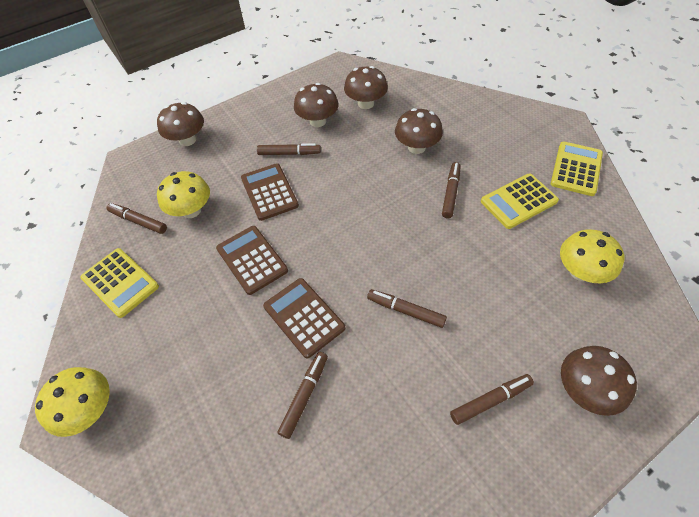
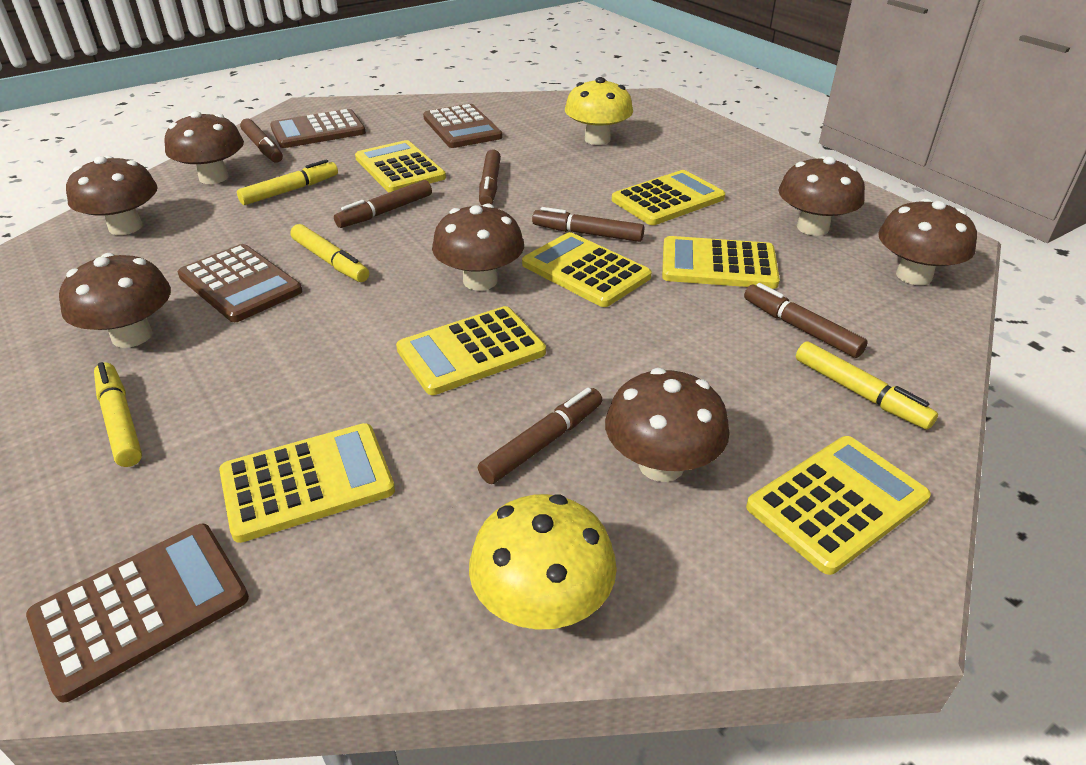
brown calculator: 3 -> 4
brown mushroom: 5 -> 7
yellow calculator: 3 -> 7
yellow marker: 0 -> 4
yellow mushroom: 3 -> 2

